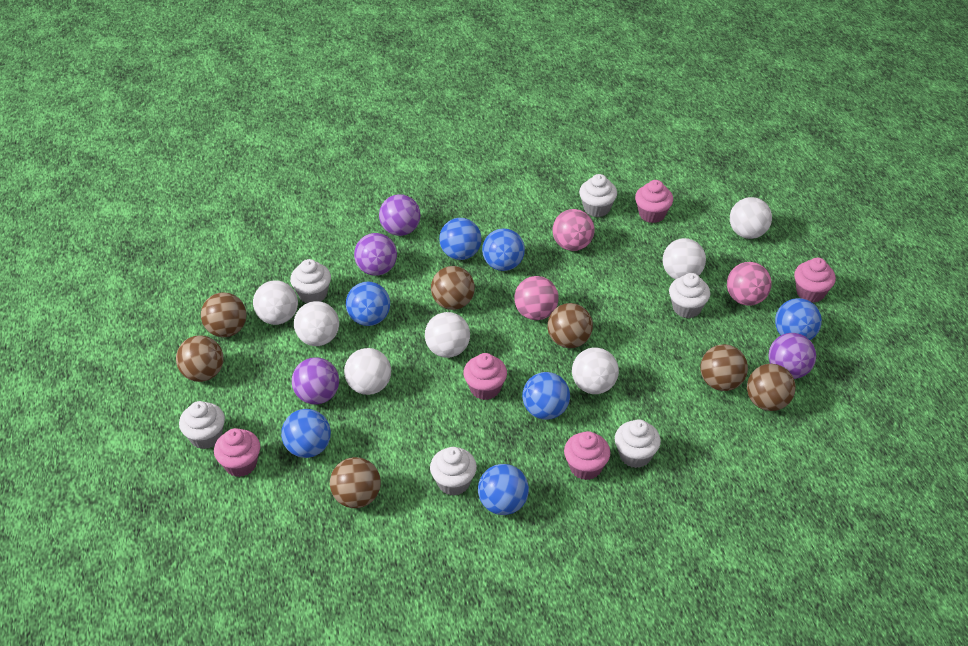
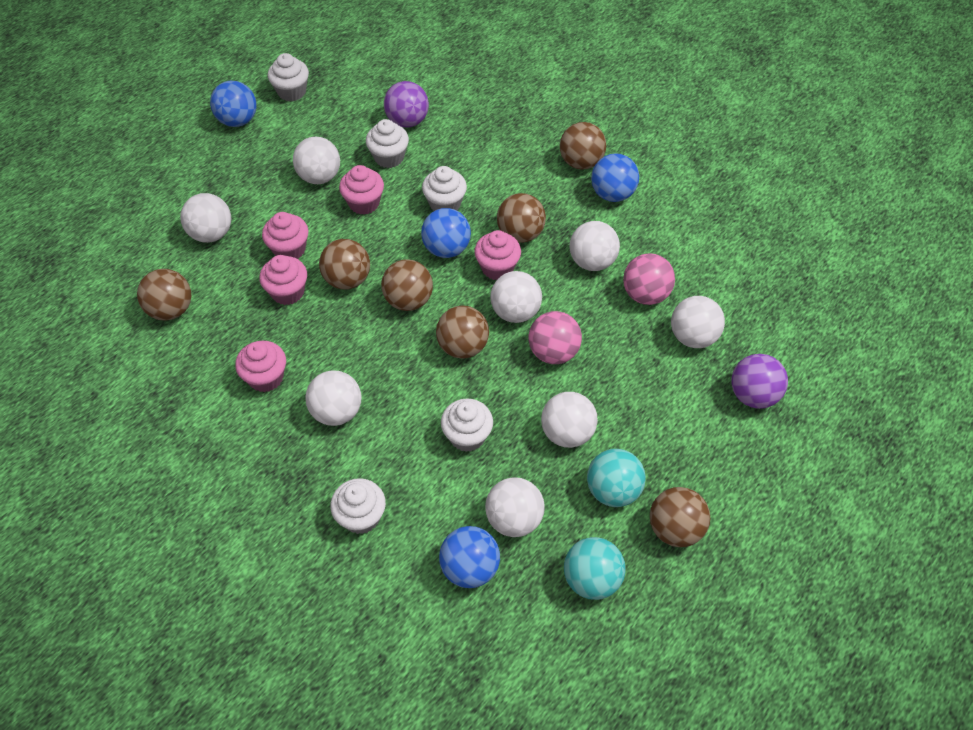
blue ball: 7 -> 4
pink ball: 3 -> 2
purple ball: 4 -> 2
turquoise ball: 0 -> 2
white ball: 7 -> 8
white cupcake: 6 -> 5

